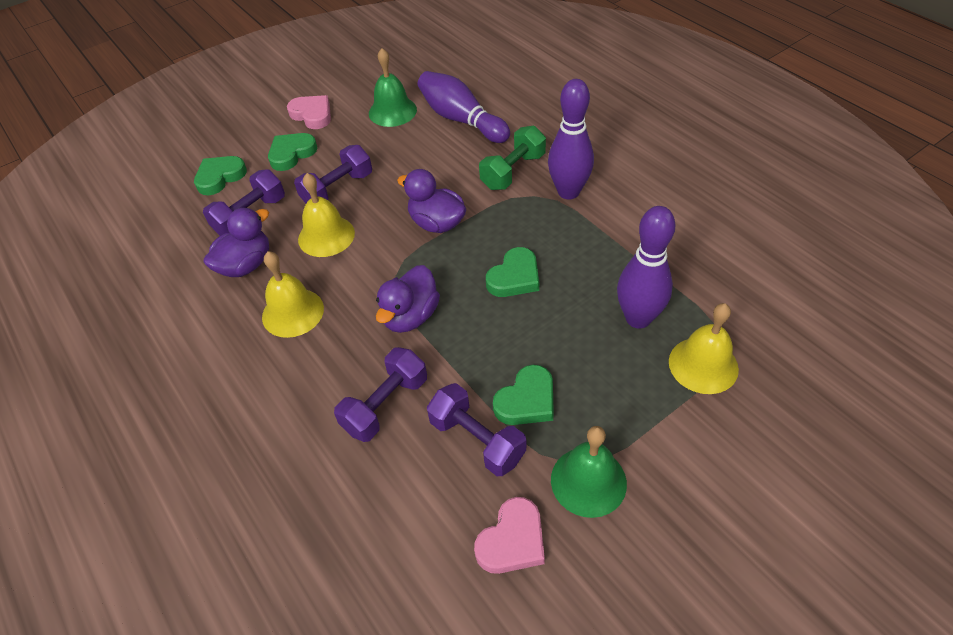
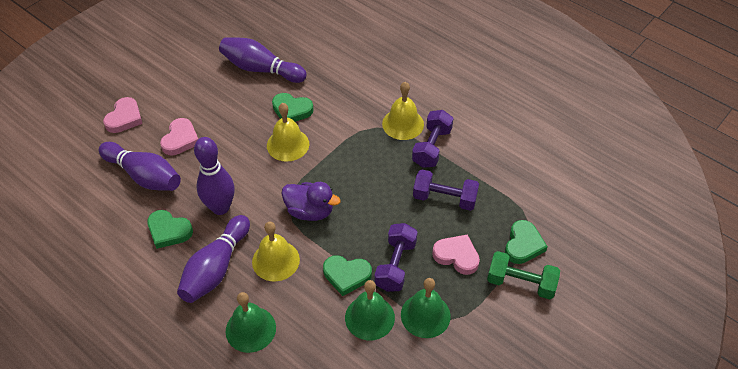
green bell: 2 -> 3
pink heart: 2 -> 3
purple bowling pin: 3 -> 4
purple duck: 3 -> 1
purple dumbbell: 4 -> 3

